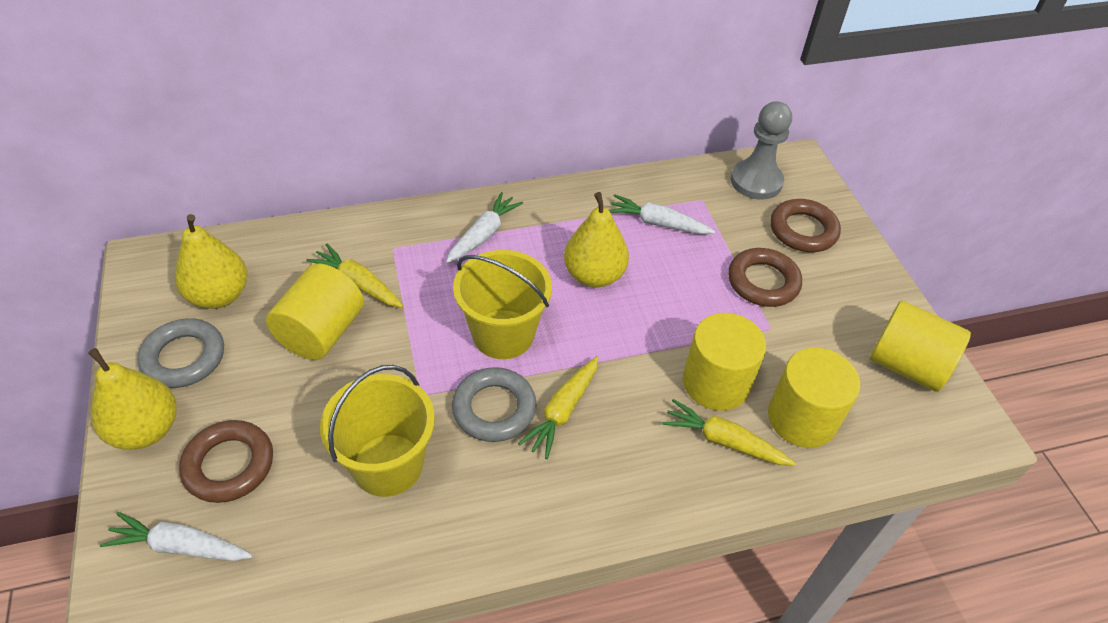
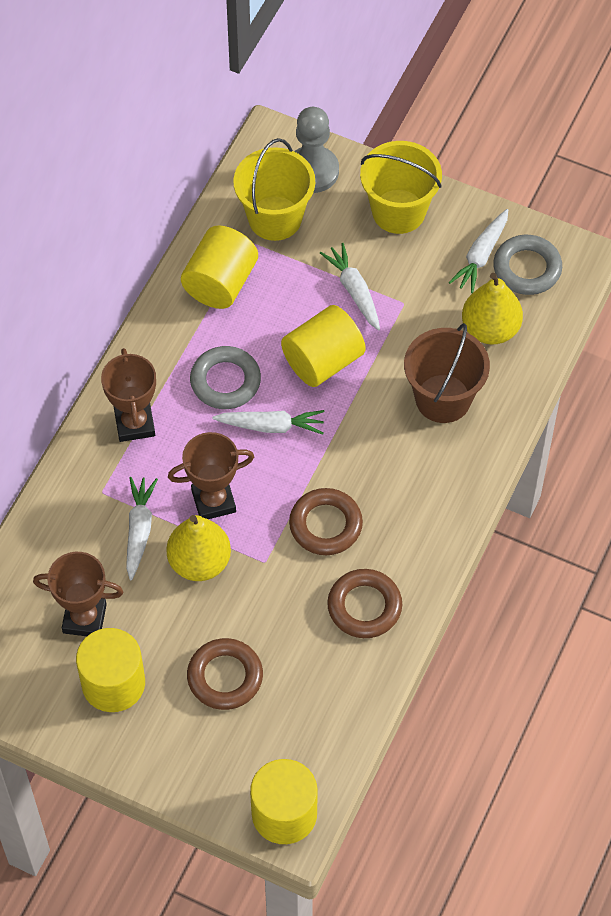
brown bucket: 0 -> 1
brown trophy: 0 -> 3
white carrot: 3 -> 4
yellow carrot: 3 -> 0
yellow pear: 3 -> 2

